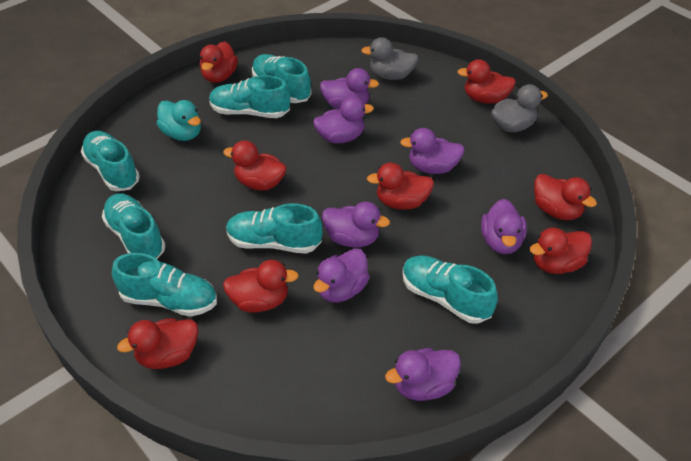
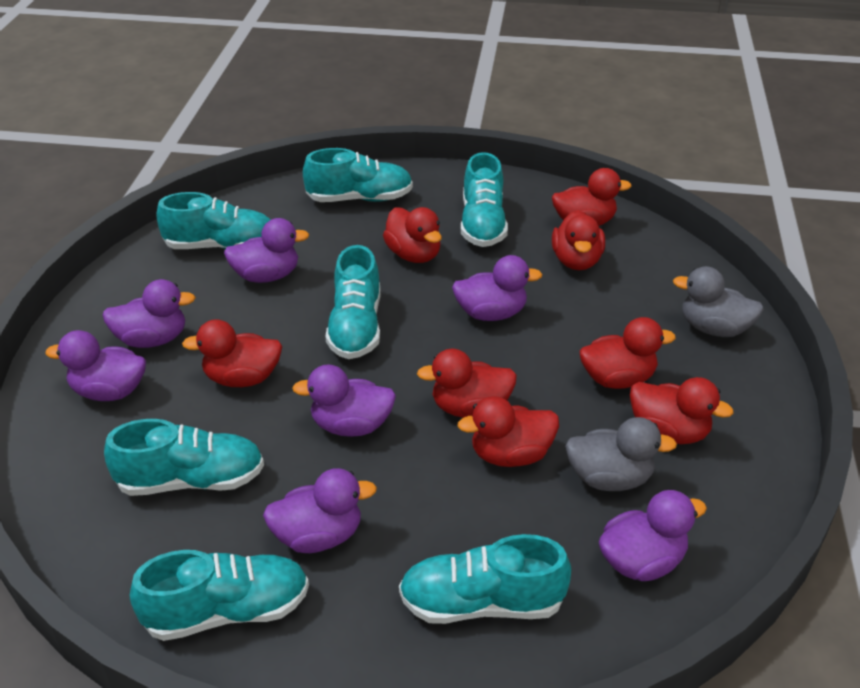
turquoise duck: 1 -> 0

